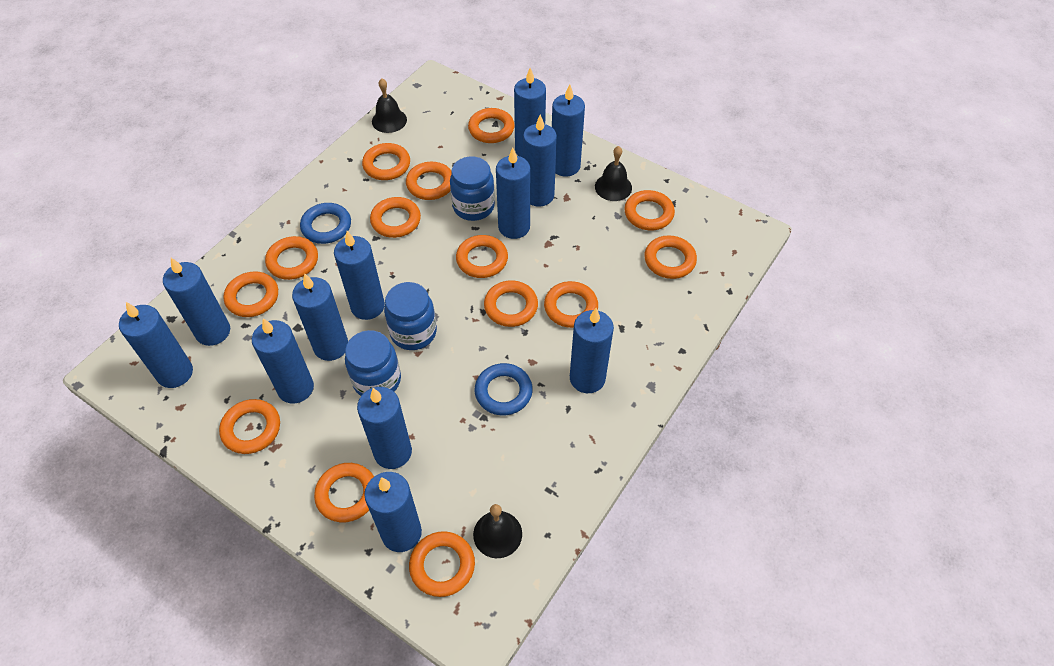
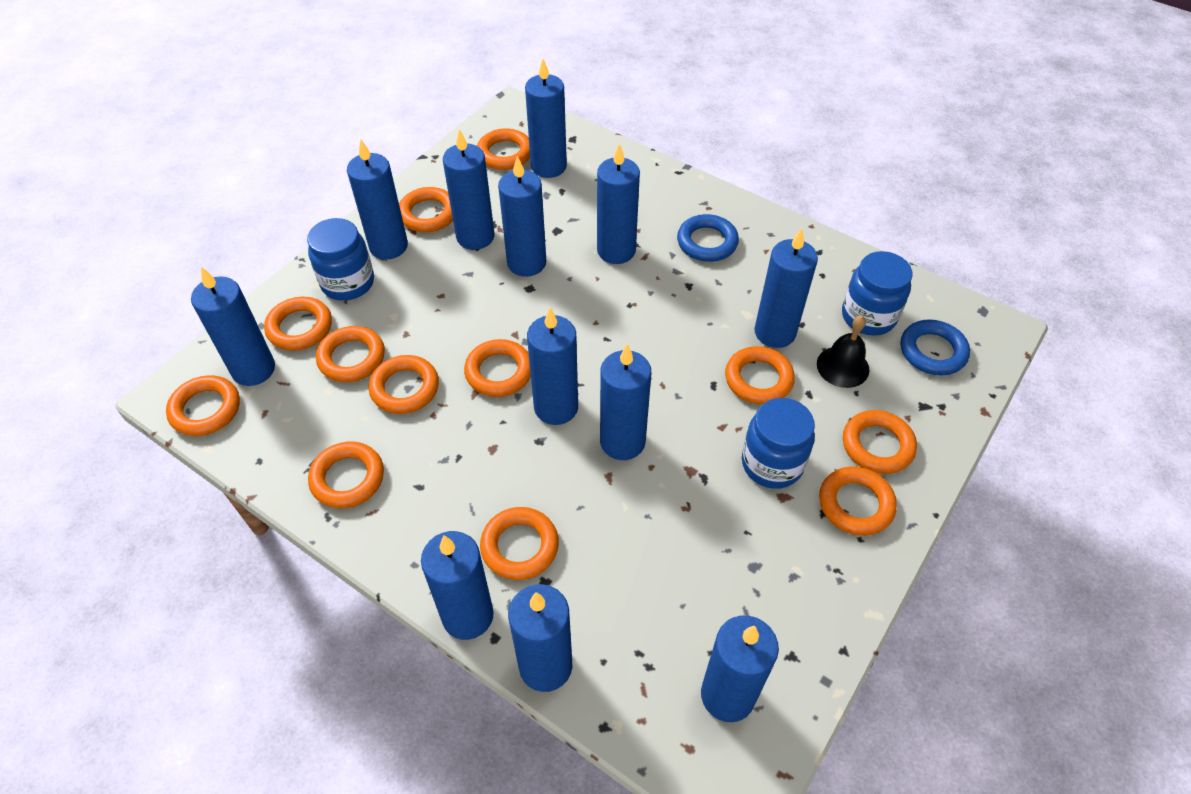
black bell: 3 -> 1
orange ring: 14 -> 12

